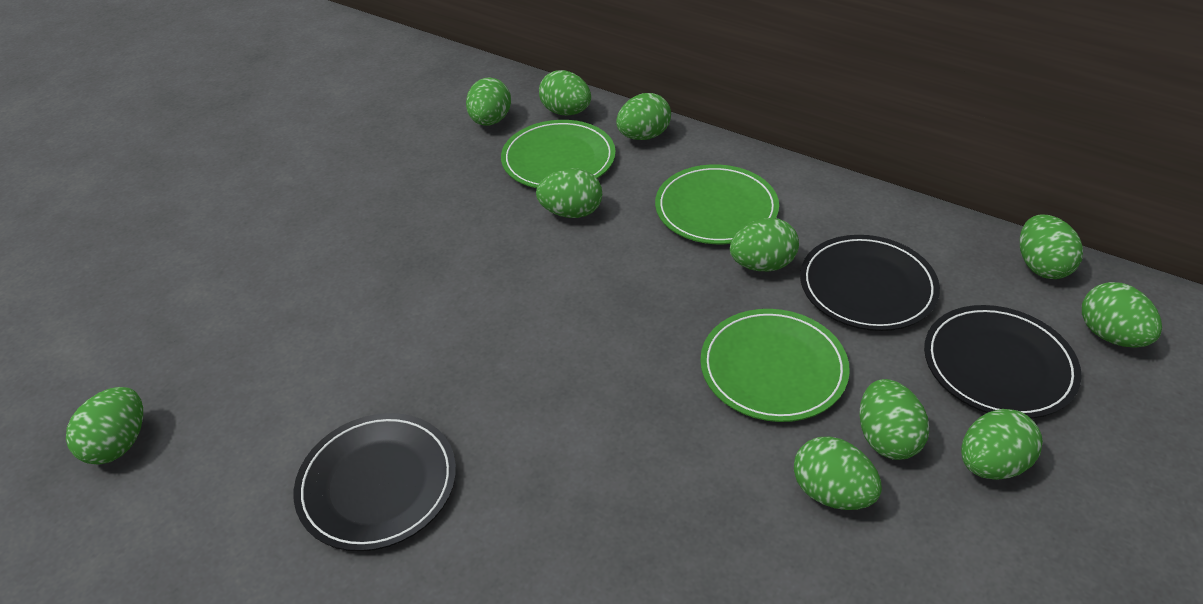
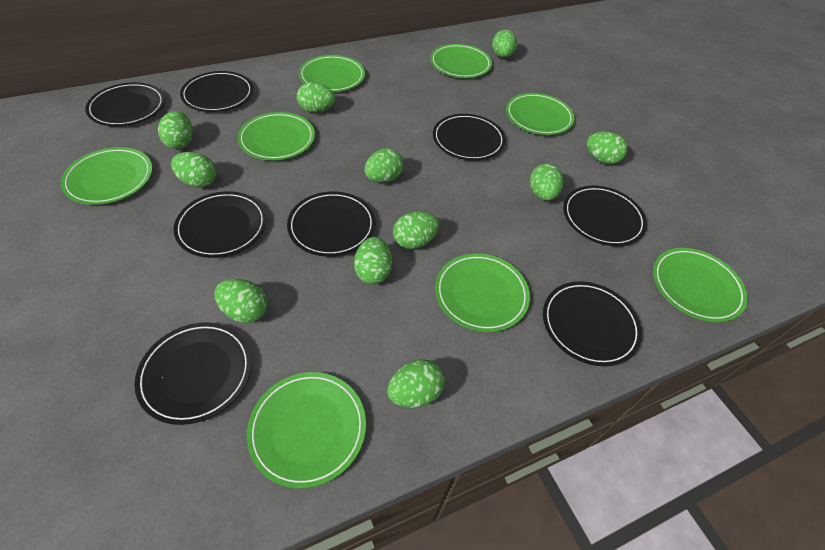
black plate: 3 -> 8
green plate: 3 -> 8

